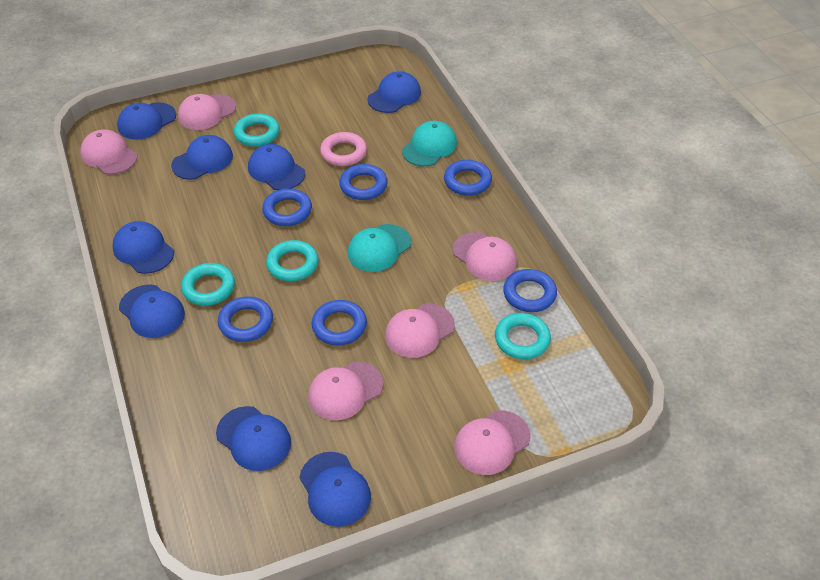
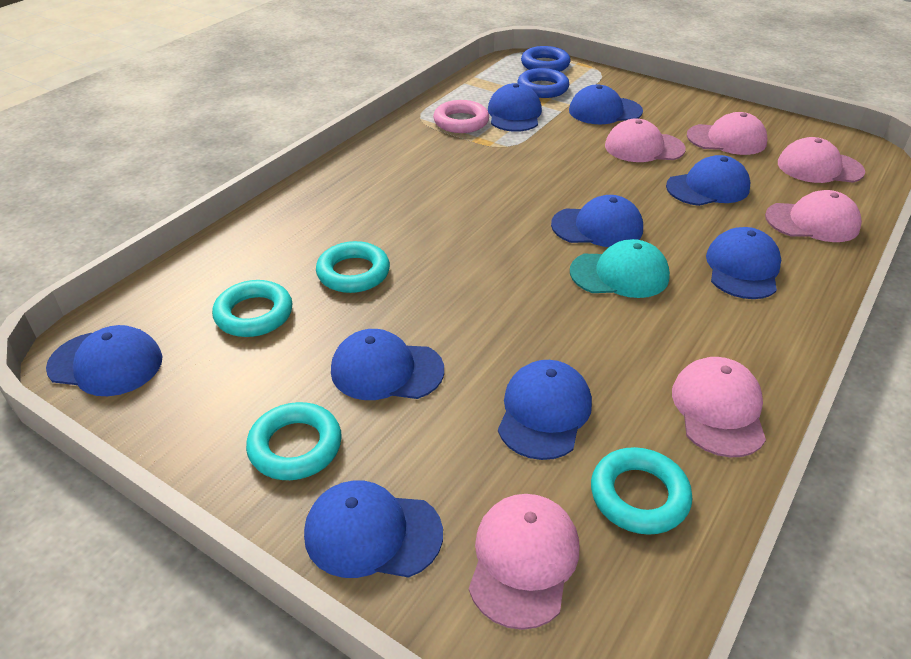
blue cap: 8 -> 9
blue ring: 6 -> 2
turquoise cap: 2 -> 1

